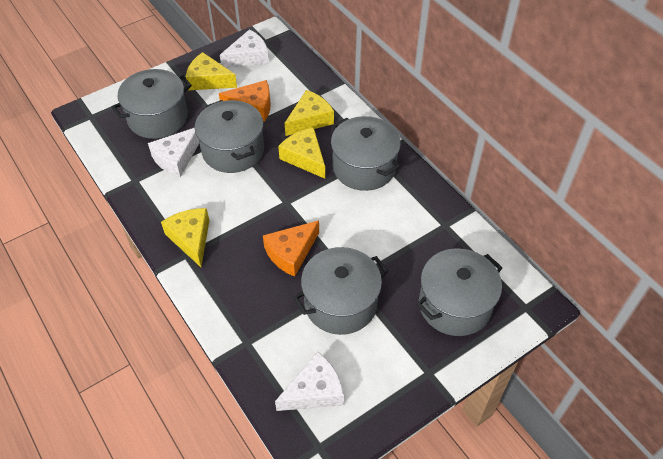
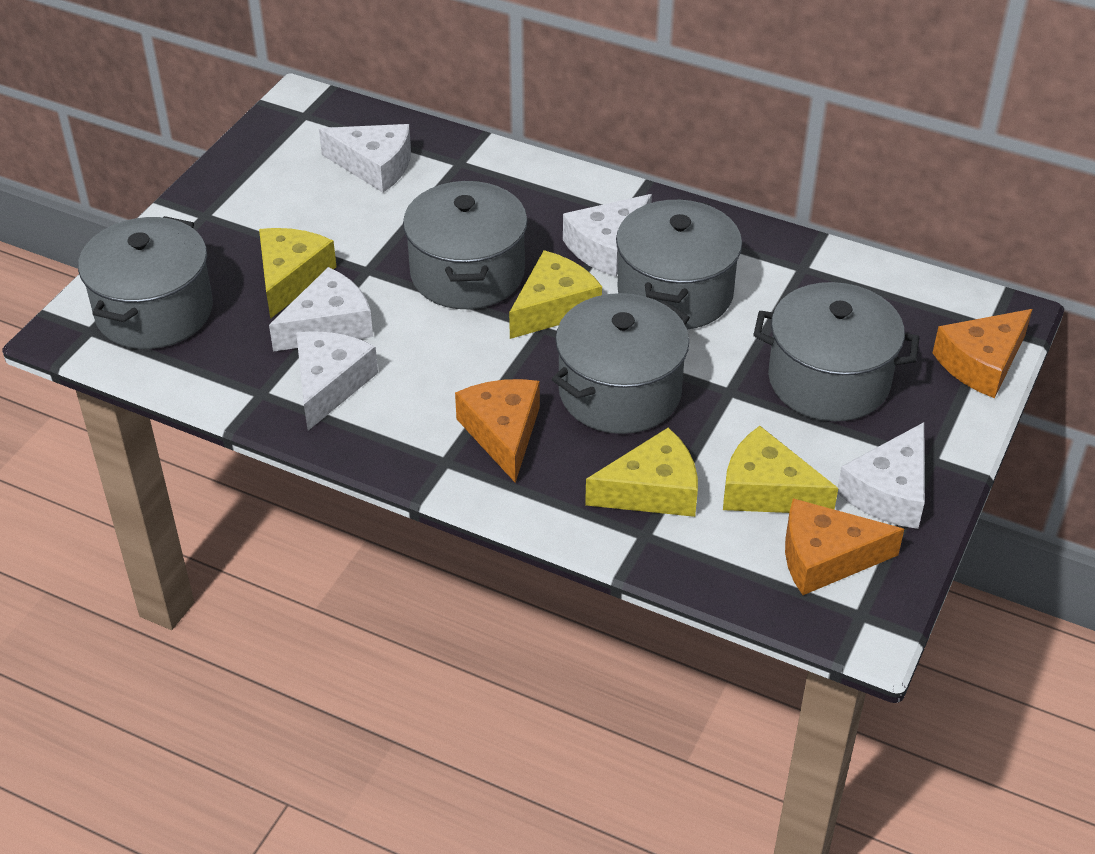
orange cheese: 2 -> 3
white cheese: 3 -> 5

